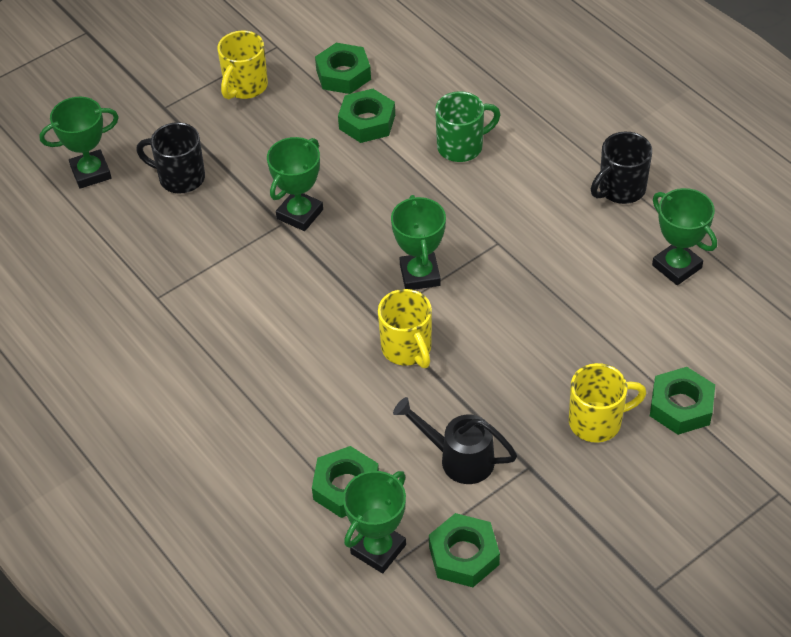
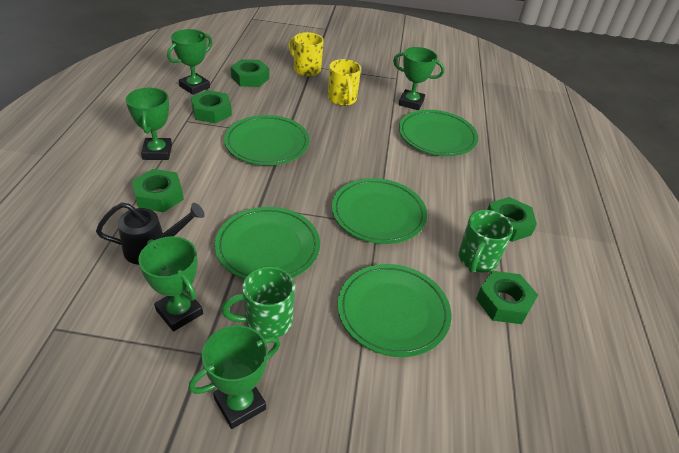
black mug: 2 -> 0
green mug: 1 -> 2
green plate: 0 -> 5
yellow mug: 3 -> 2

